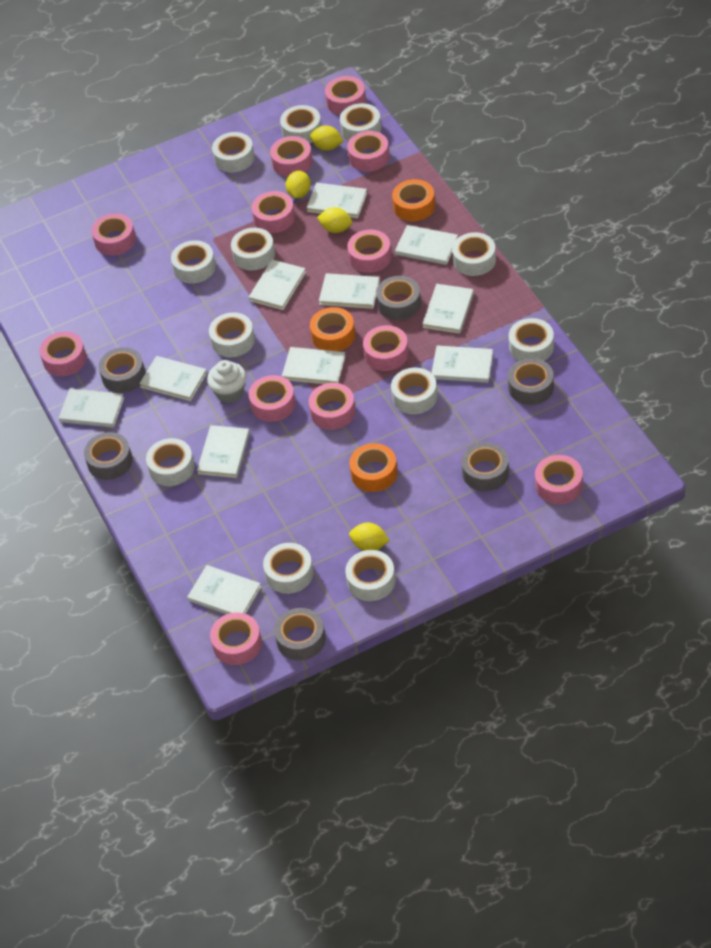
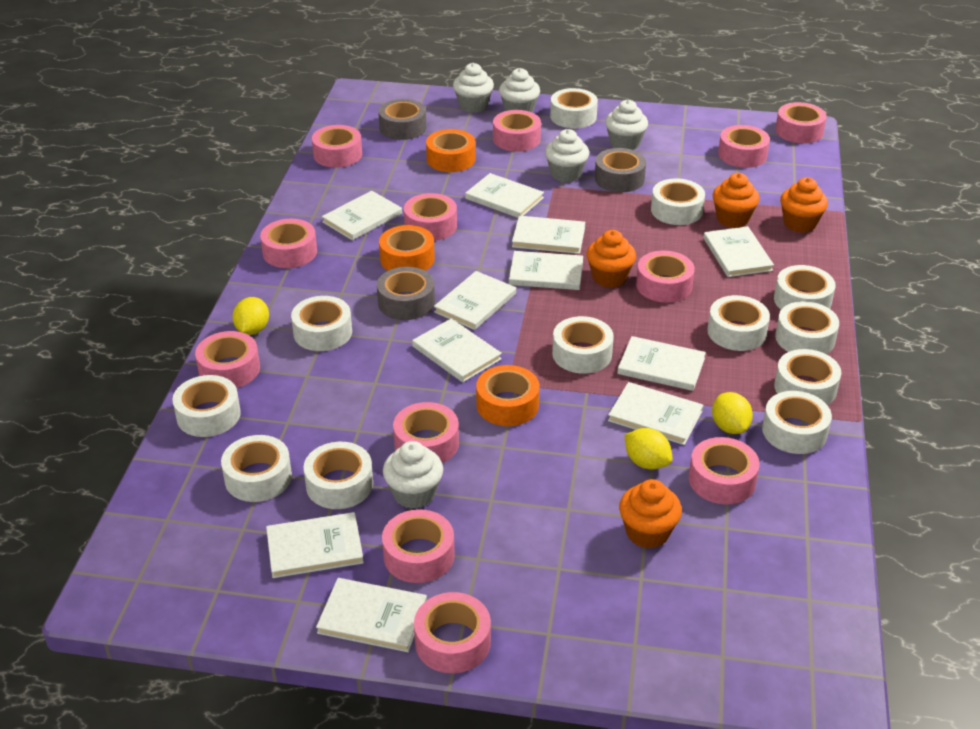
grey tape: 6 -> 3
orange cupcake: 0 -> 4
white cupcake: 1 -> 5
yellow lemon: 4 -> 3

